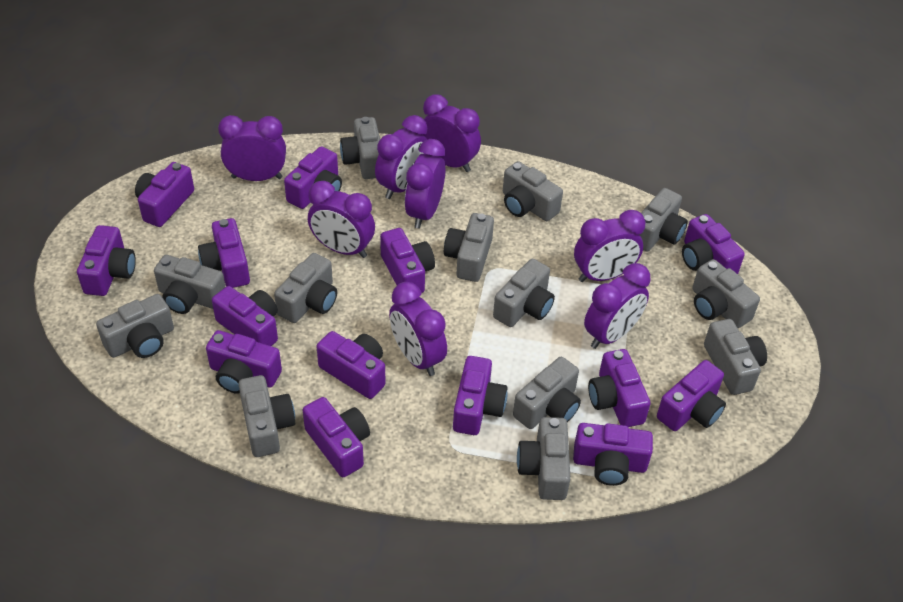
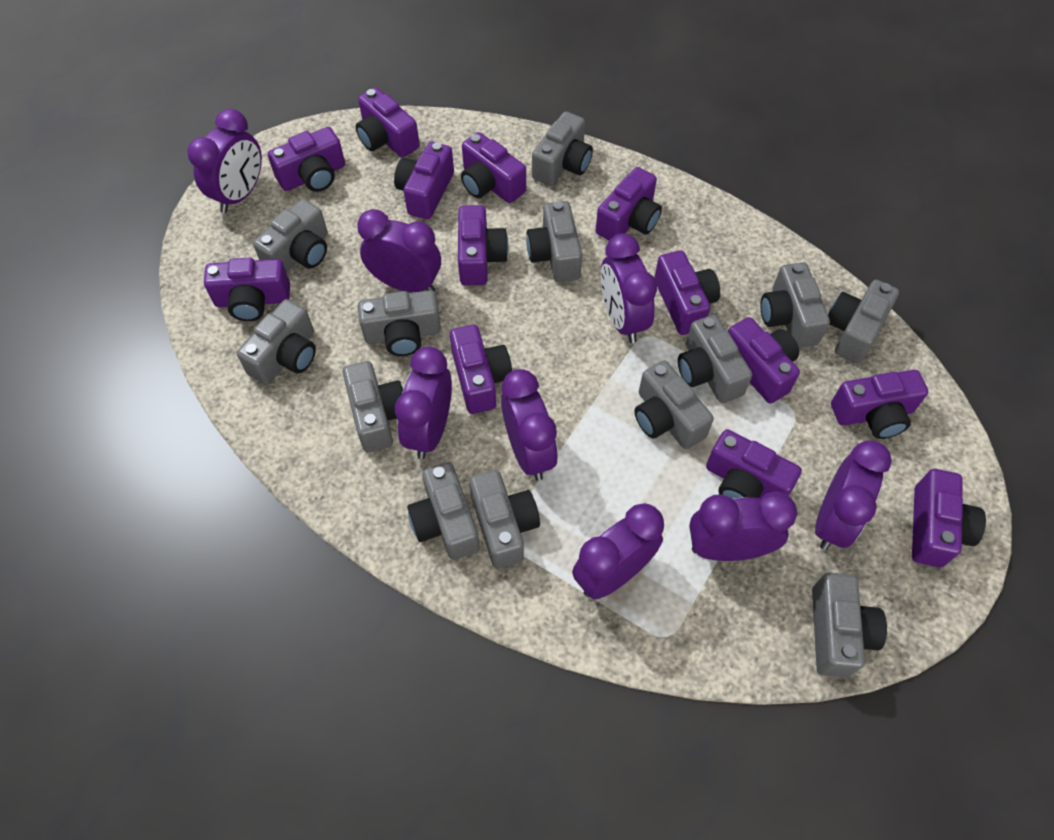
purple camera: 14 -> 13

